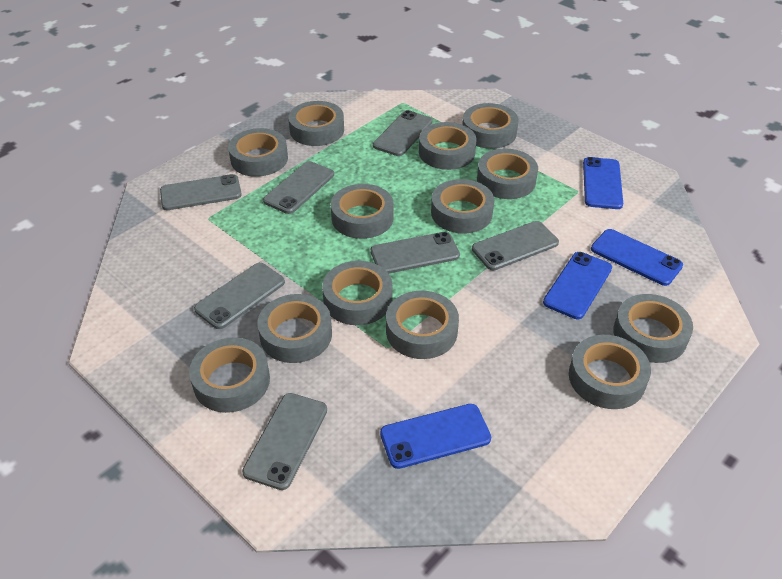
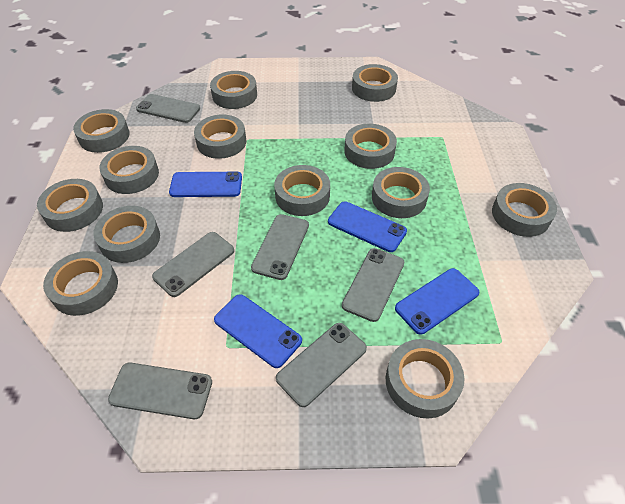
grey phone: 7 -> 6

